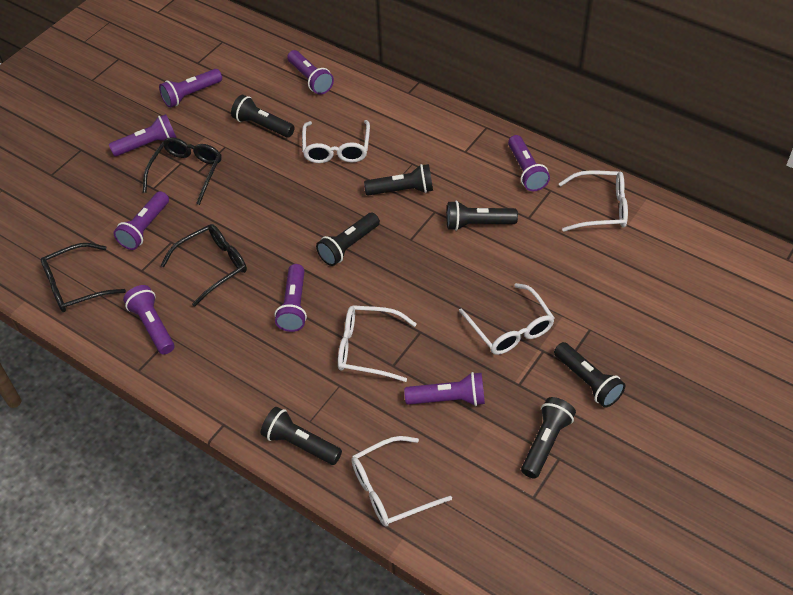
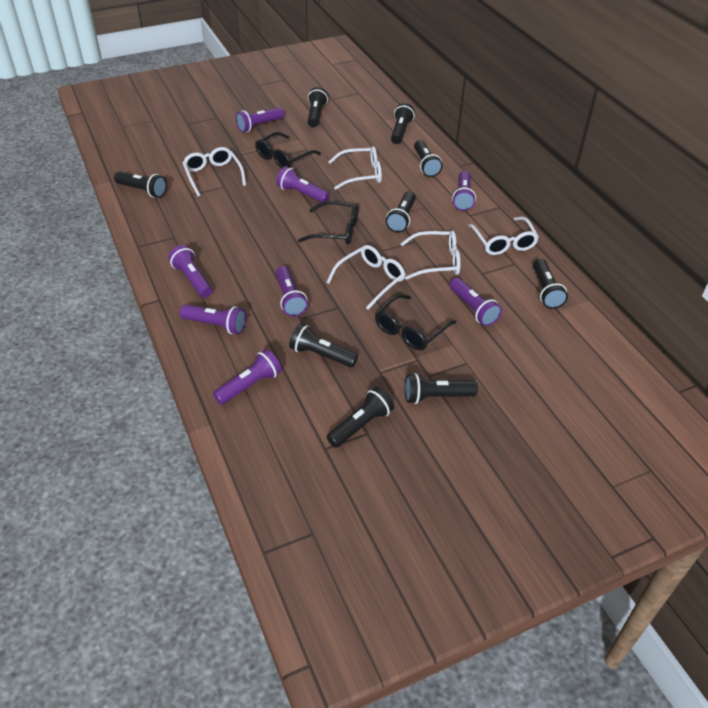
black flashlight: 7 -> 9

